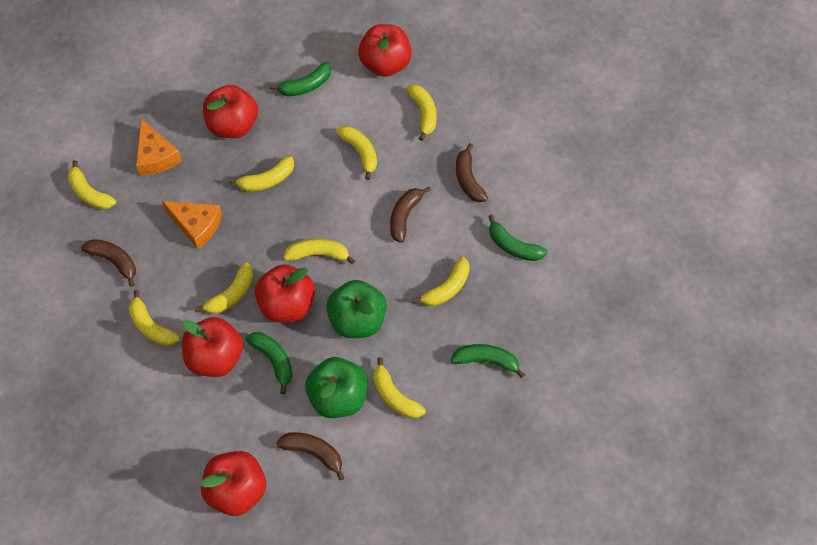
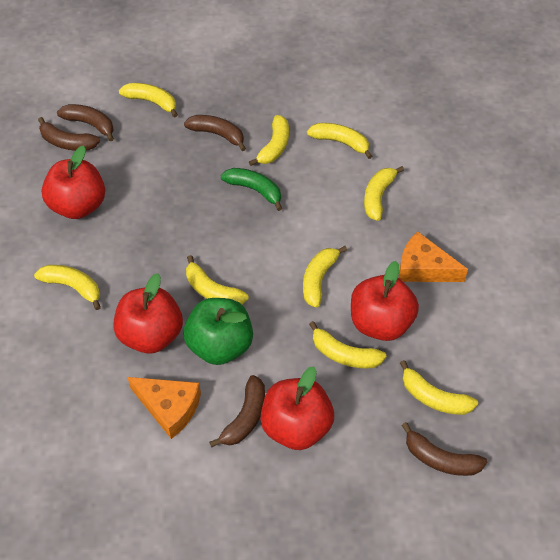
brown banana: 4 -> 5
green apple: 2 -> 1
green banana: 4 -> 1
red apple: 5 -> 4

